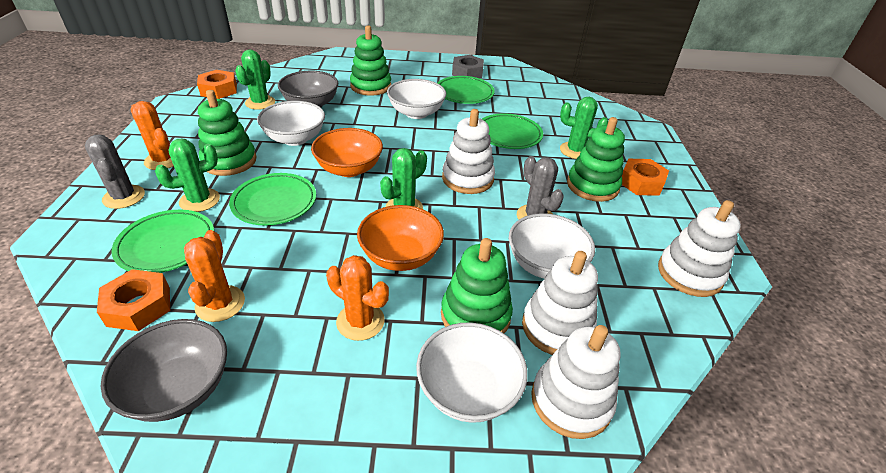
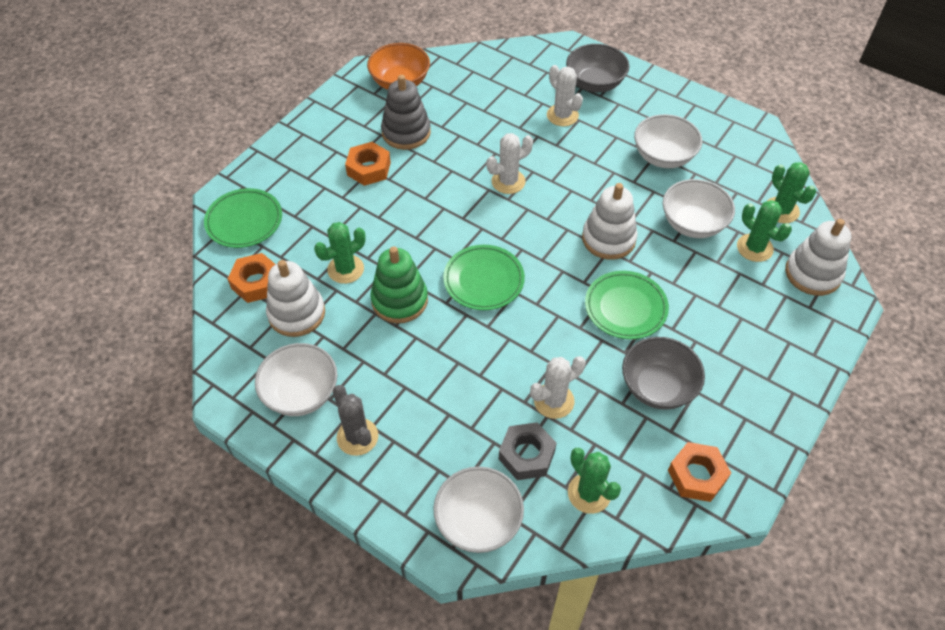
green plate: 4 -> 3
green stacking toy: 4 -> 1
grey cactus: 2 -> 1
grey stacking toy: 0 -> 1
orange bowl: 2 -> 1
orange cactus: 3 -> 0
white cactus: 0 -> 3
white stacking toy: 4 -> 3

